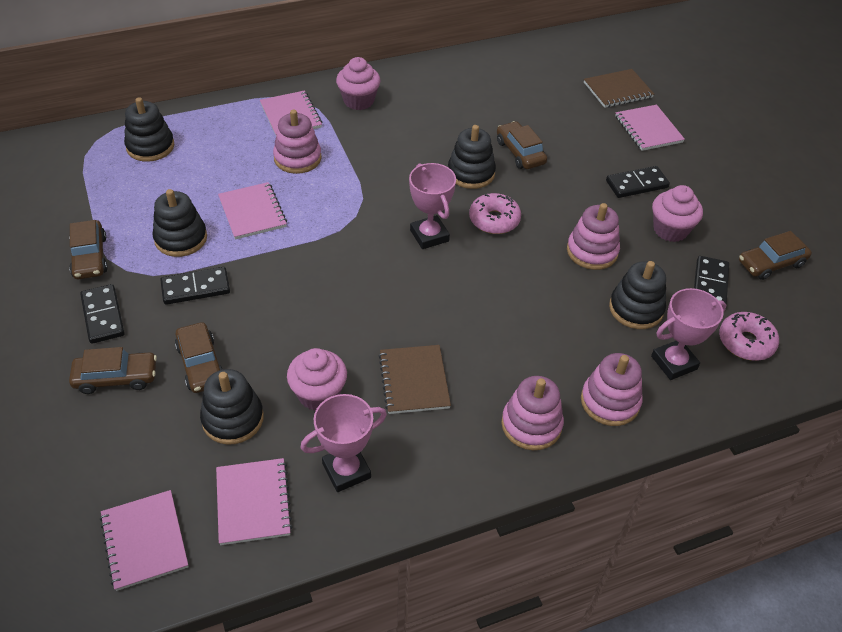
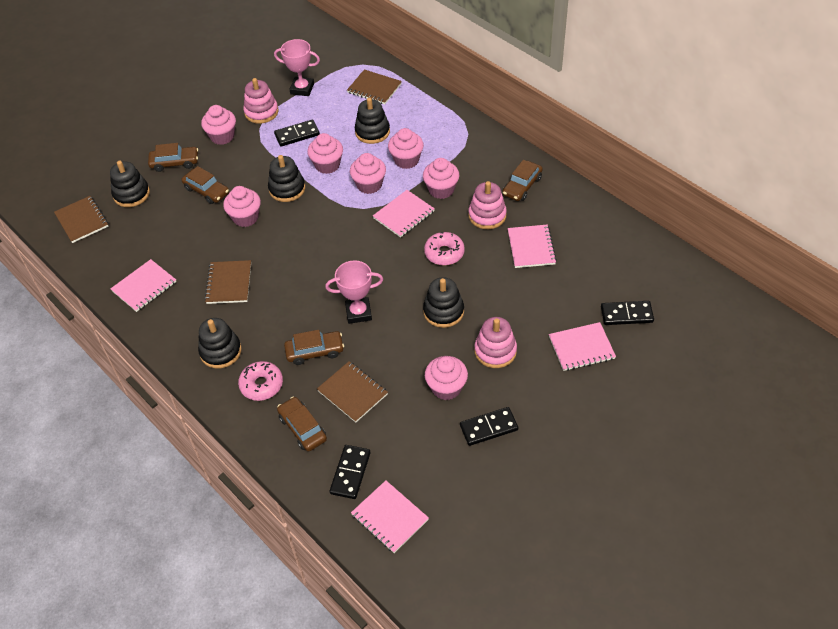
brown notebook: 2 -> 4
pink cupcake: 3 -> 7
pink stacking toy: 4 -> 3
pink trophy: 3 -> 2

